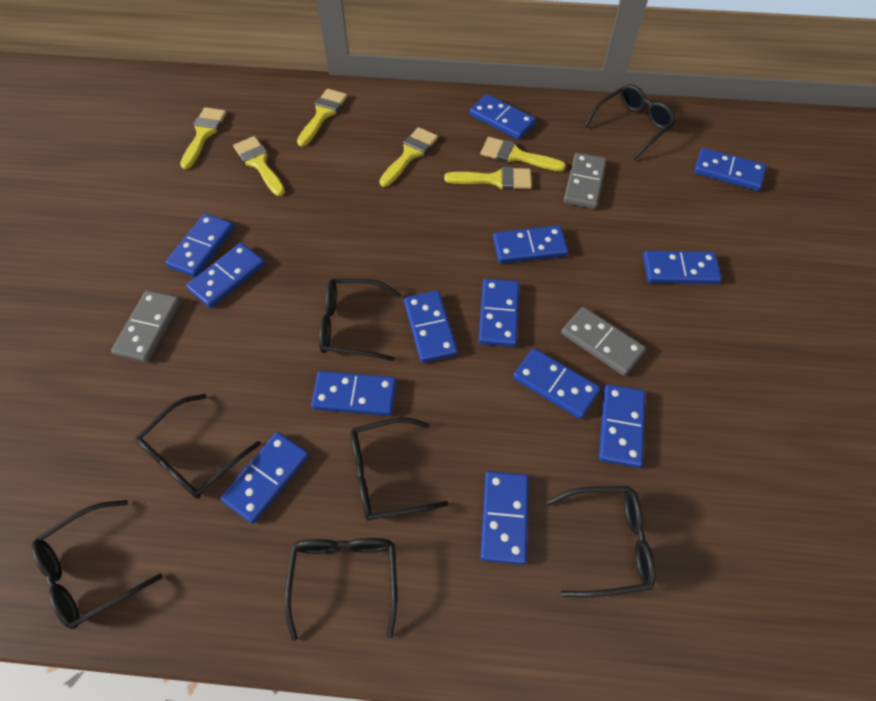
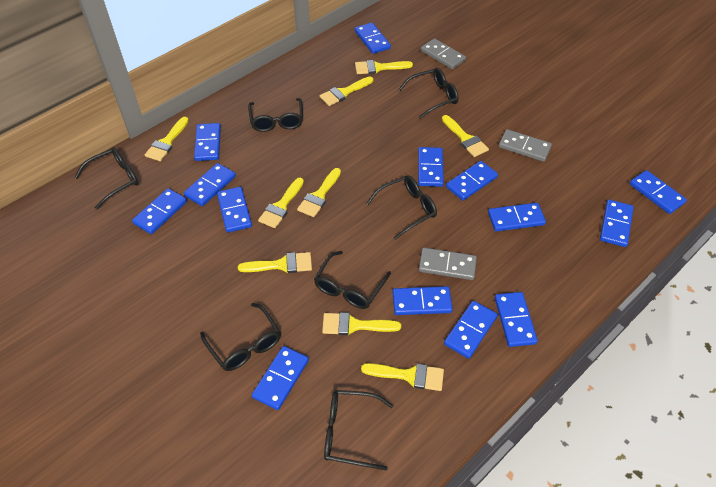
blue domino: 13 -> 14
yellow brush: 6 -> 9

